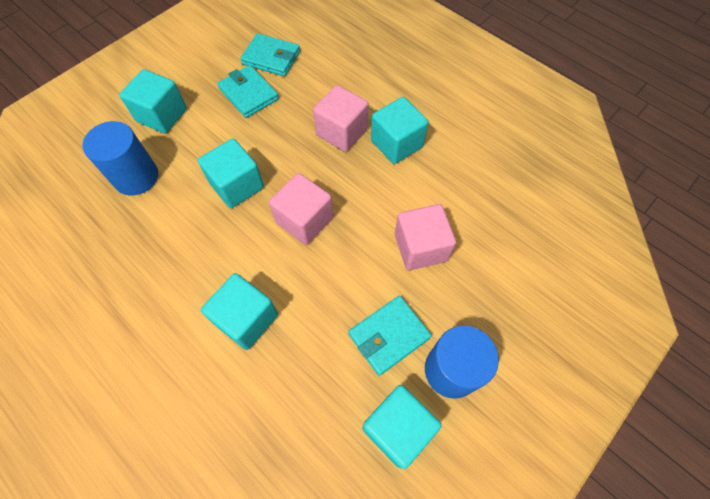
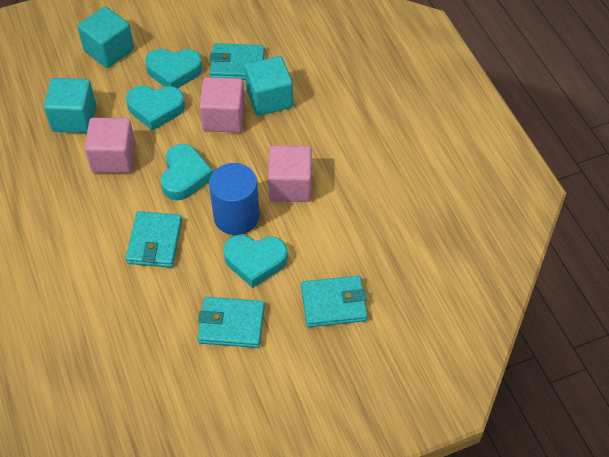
blue cylinder: 2 -> 1
turquoise cube: 5 -> 3
turquoise heart: 0 -> 4
turquoise wallet: 3 -> 4

